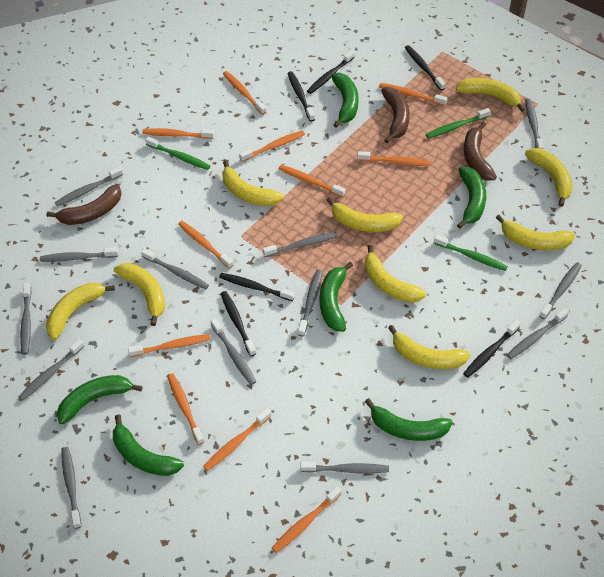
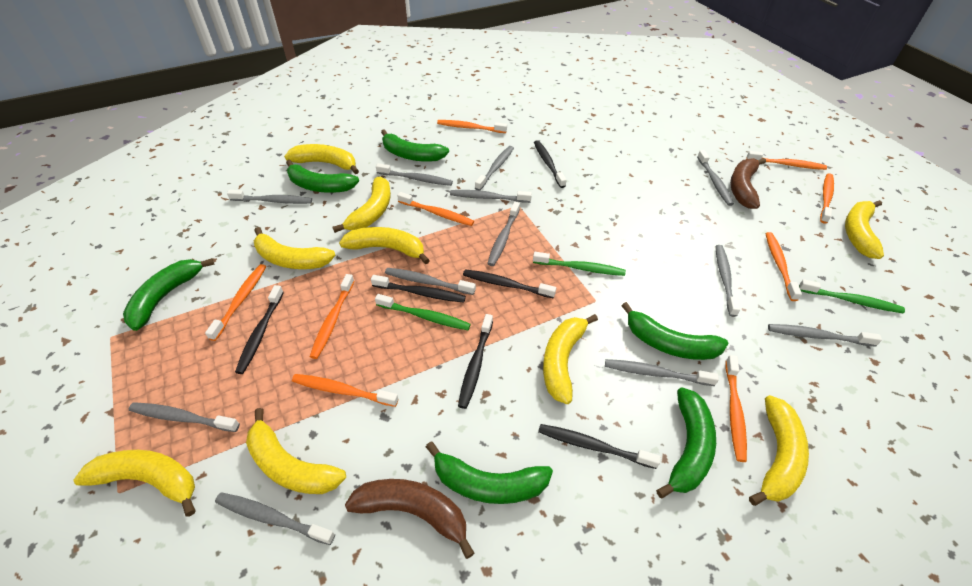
brown banana: 3 -> 2
grey toothbrush: 13 -> 12
orange toothbrush: 11 -> 9

